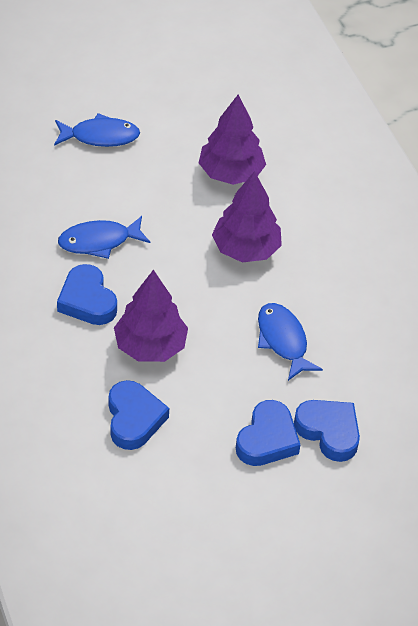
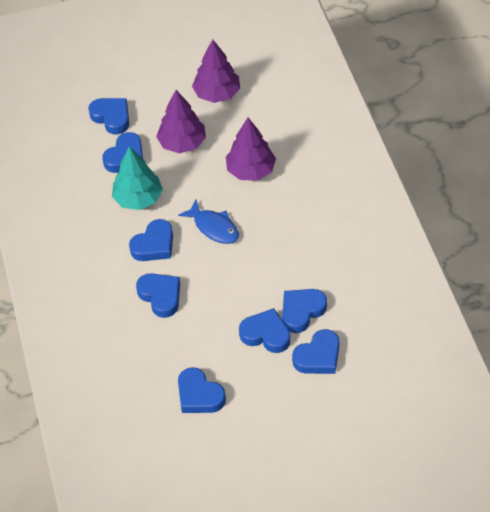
blue fish: 3 -> 1
blue heart: 4 -> 8
turquoise tree: 0 -> 1

